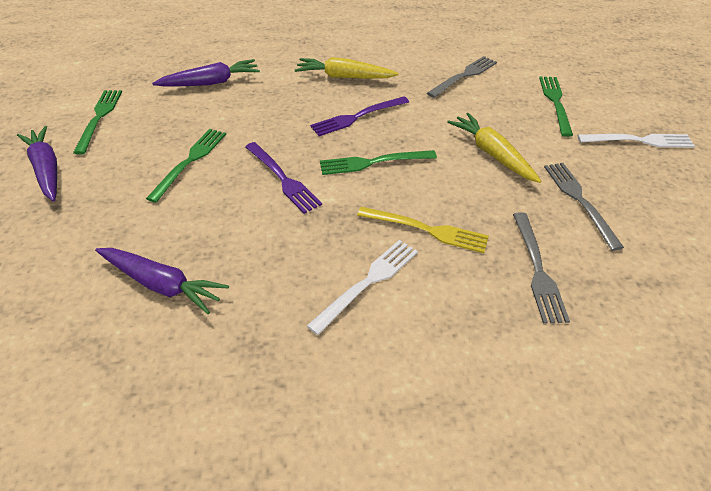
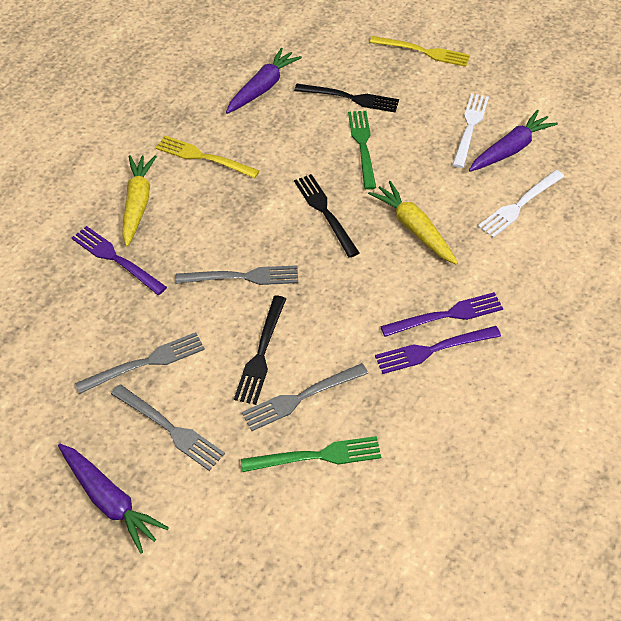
black fork: 0 -> 3
green fork: 4 -> 2
grey fork: 3 -> 4
purple fork: 2 -> 3
yellow fork: 1 -> 2

